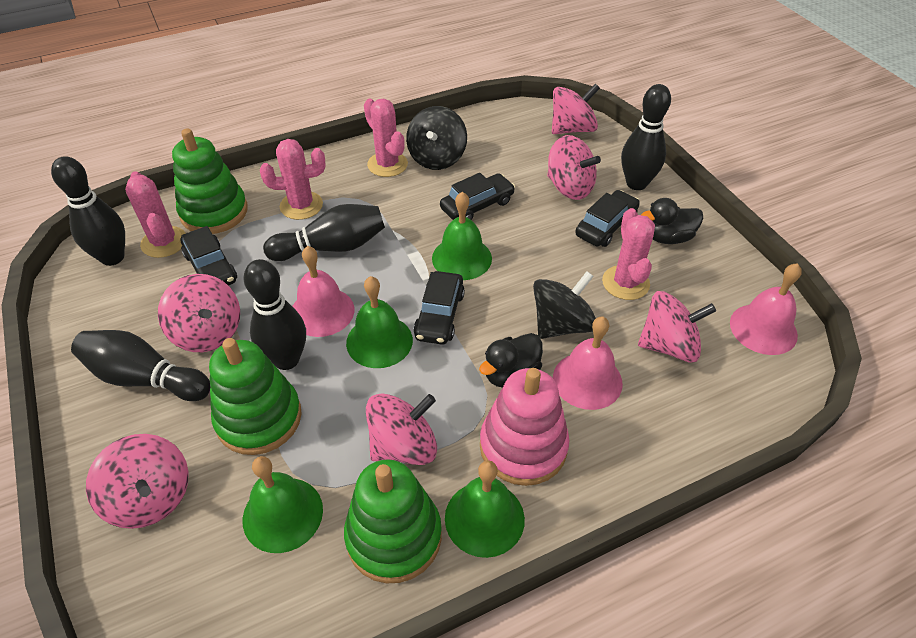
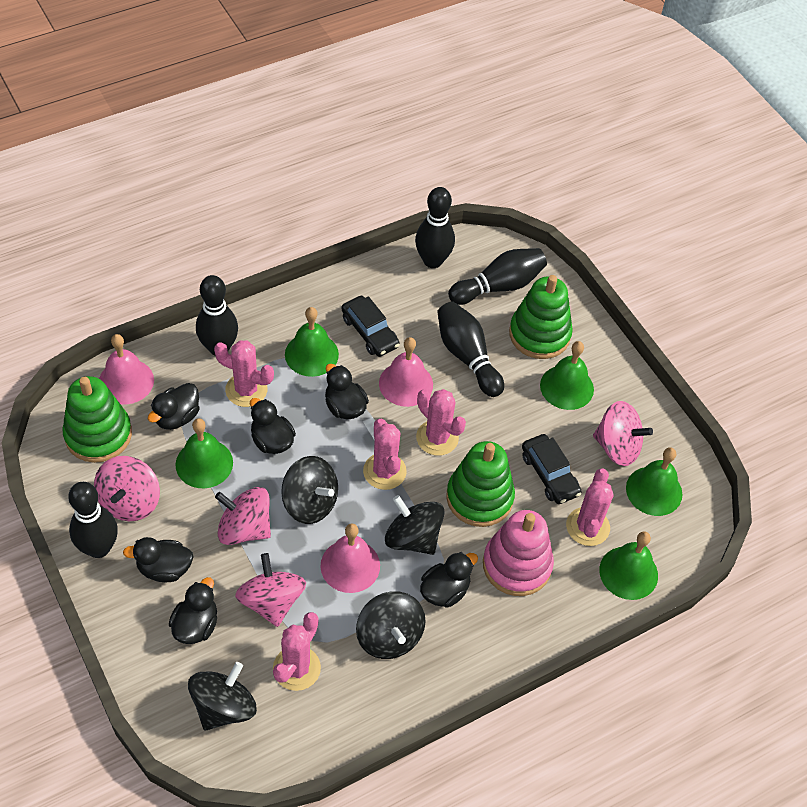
black car: 4 -> 2
black duck: 2 -> 6
black spinning top: 2 -> 4
green bell: 4 -> 5
pink cactus: 4 -> 5
pink spinning top: 6 -> 4

